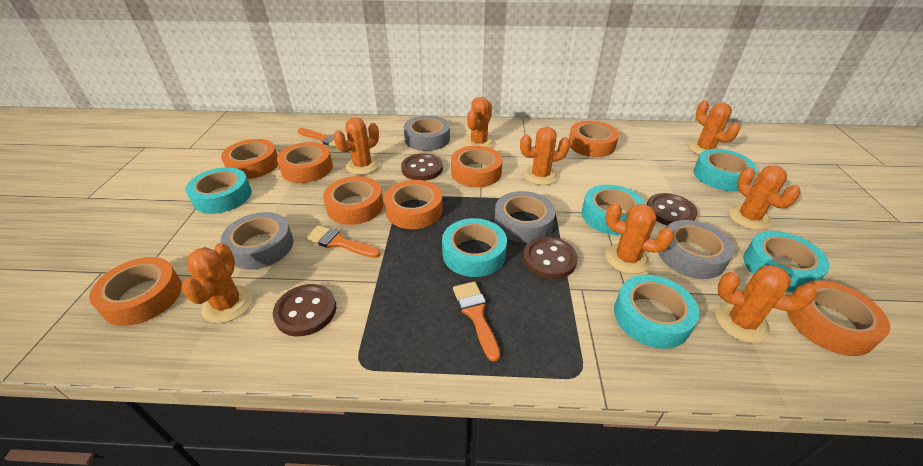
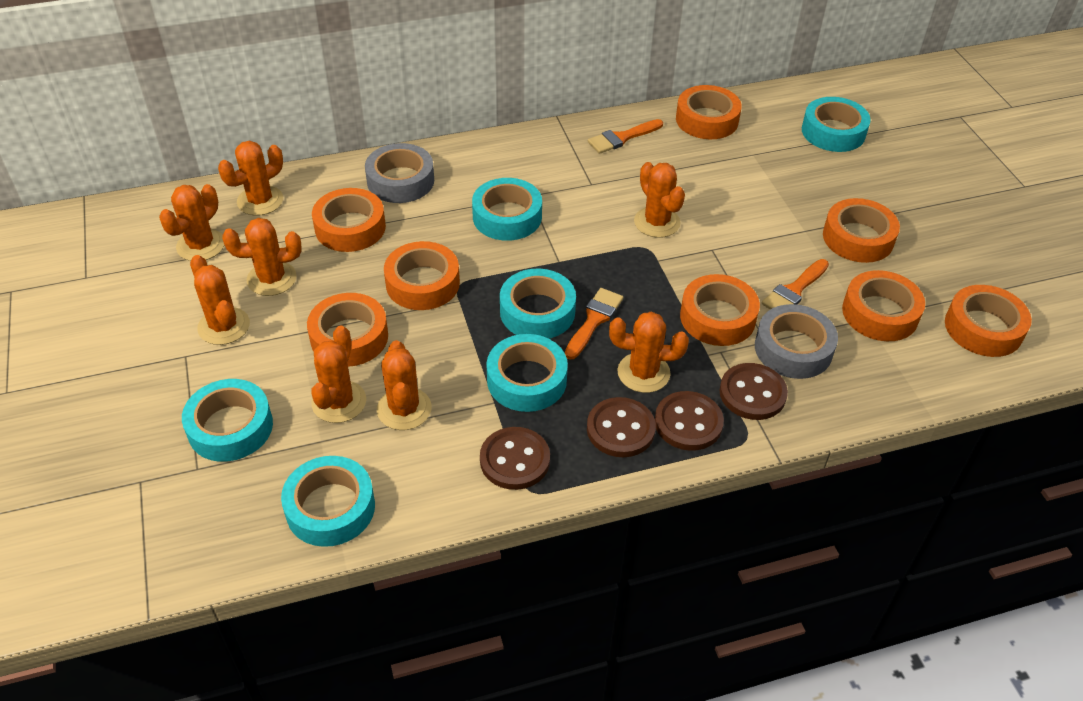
grey tape: 4 -> 2

